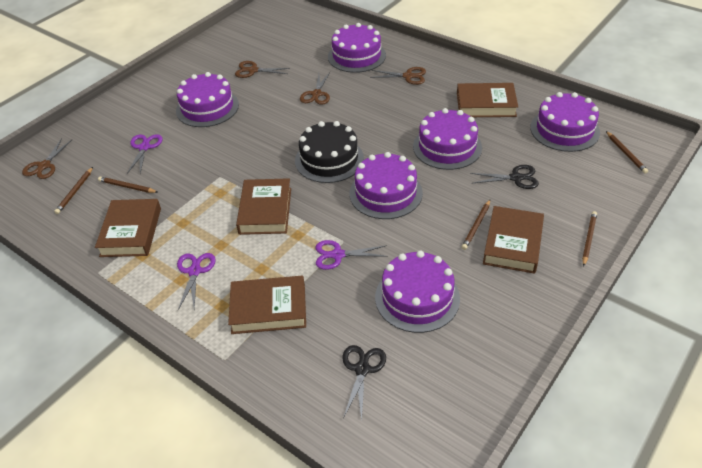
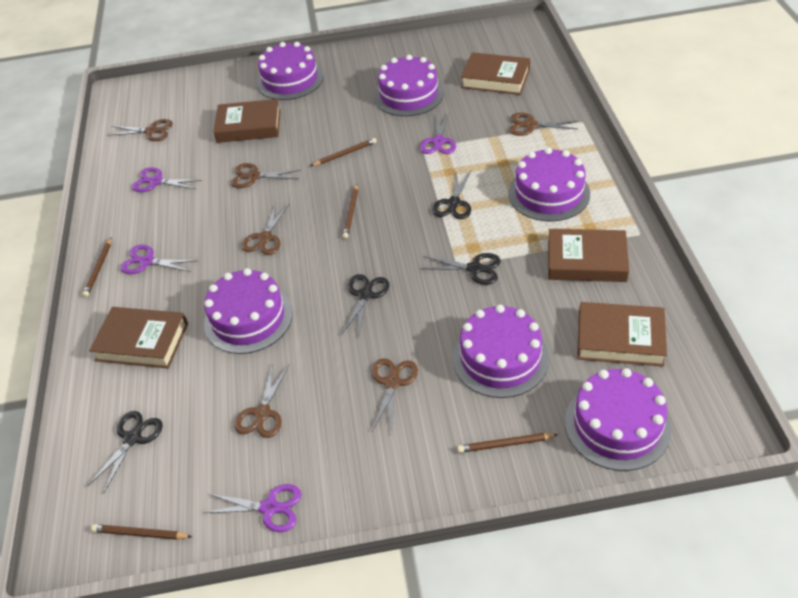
black cake: 1 -> 0
black scissors: 2 -> 4
brown scissors: 4 -> 6
purple scissors: 3 -> 4

